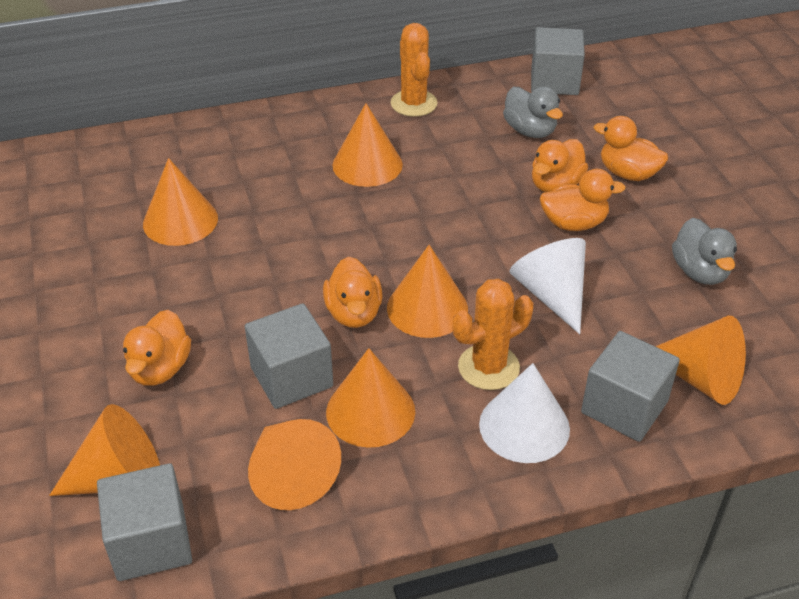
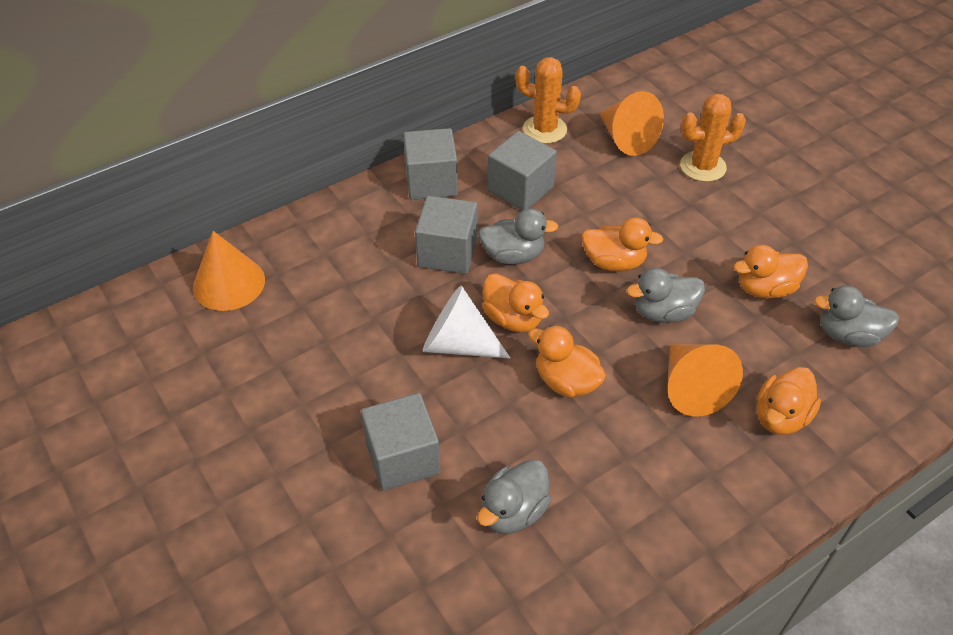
grey duck: 2 -> 4
orange cone: 7 -> 3
white cone: 2 -> 1

